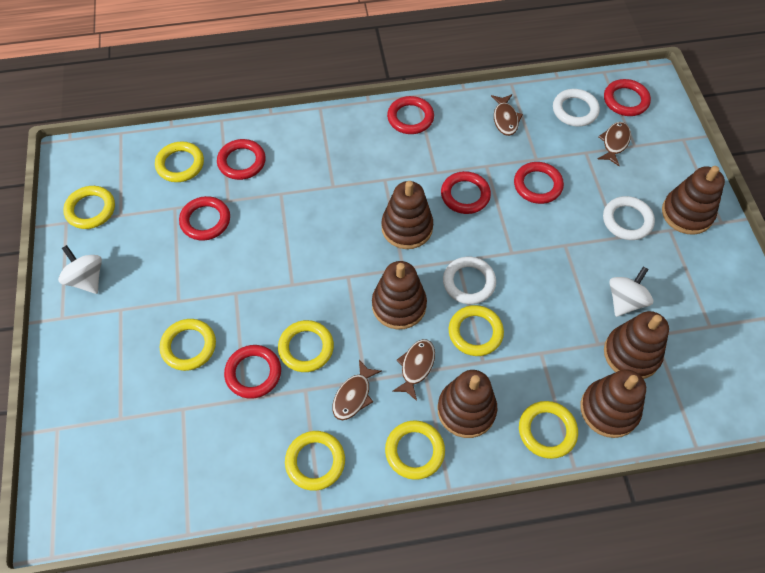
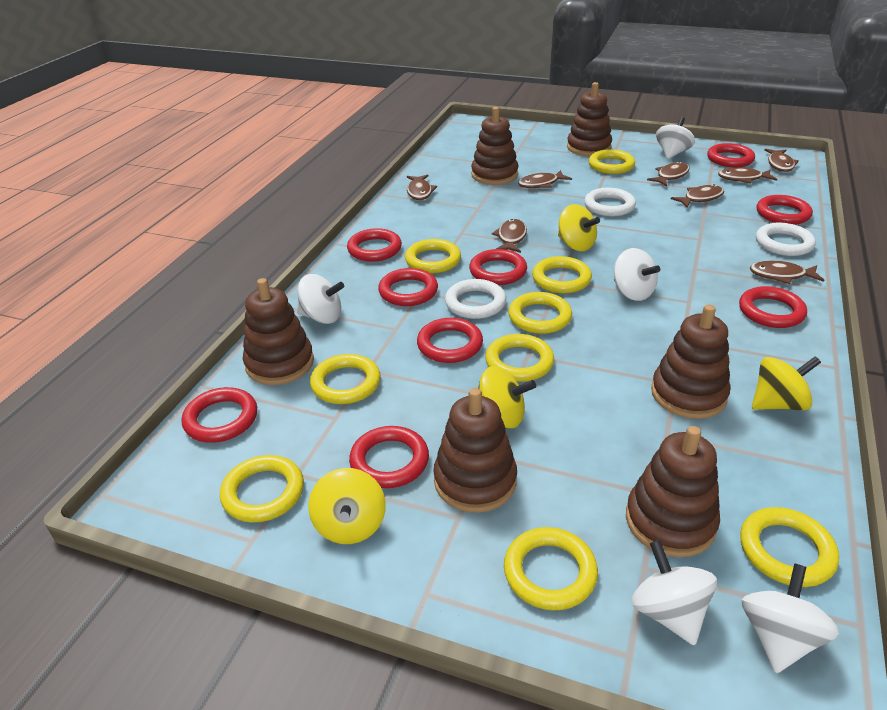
brown fish: 4 -> 8
red ring: 7 -> 9
white spinning top: 2 -> 5
yellow ring: 8 -> 9
yellow spinning top: 0 -> 4

